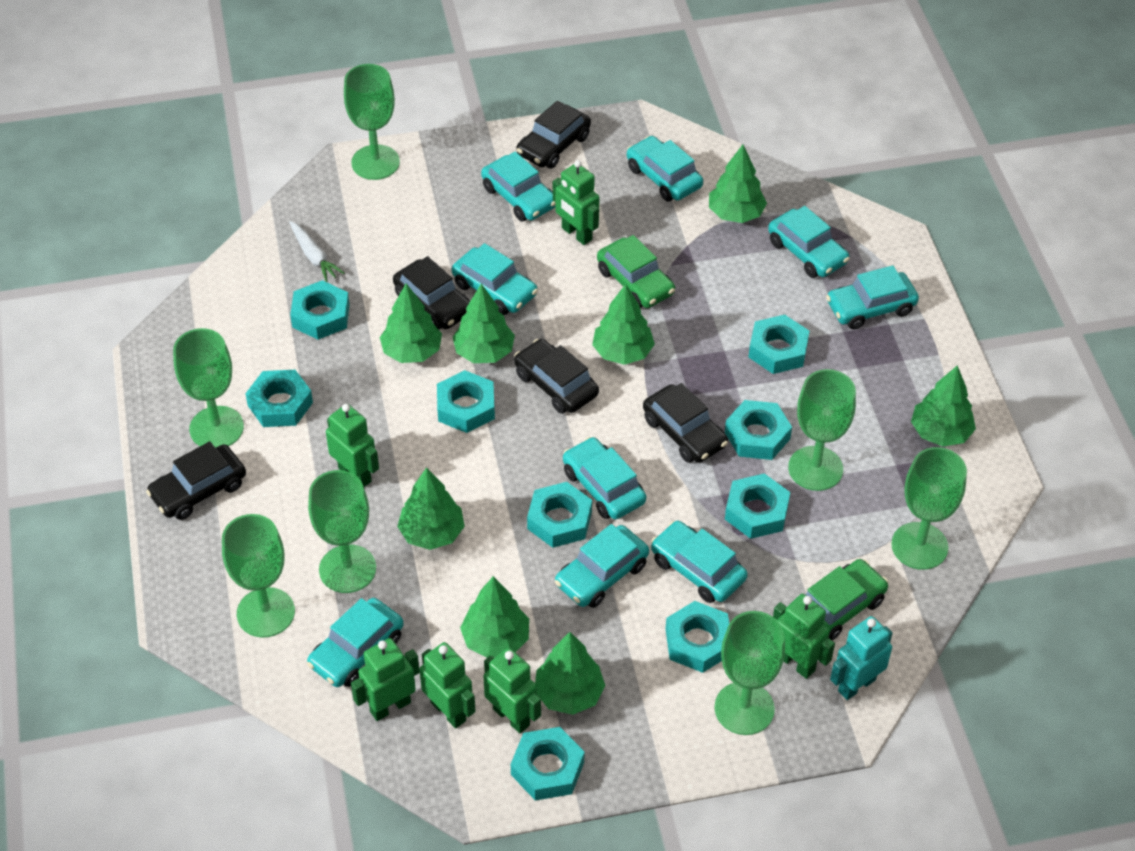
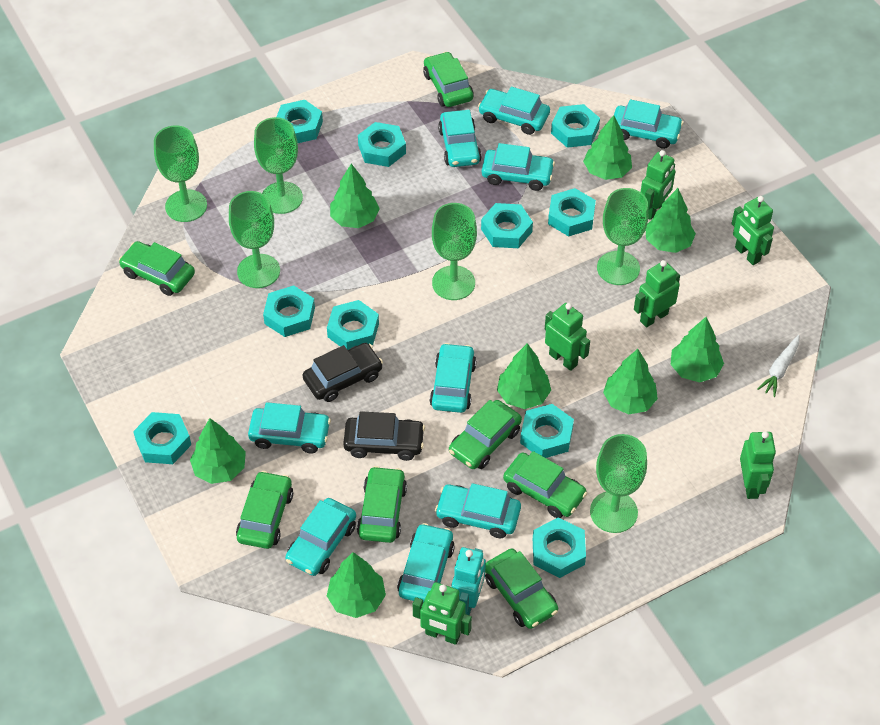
black car: 5 -> 2
green car: 2 -> 7
green goblet: 7 -> 6
turquoise nut: 9 -> 10

